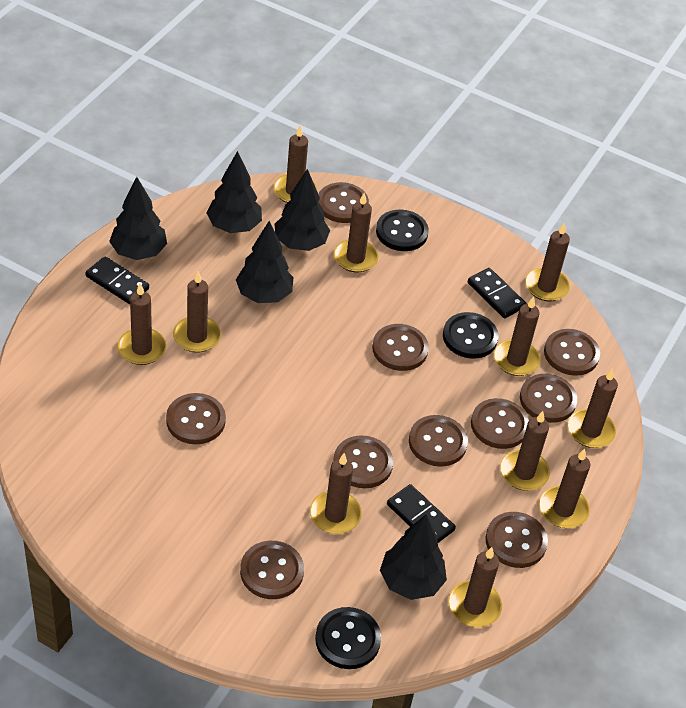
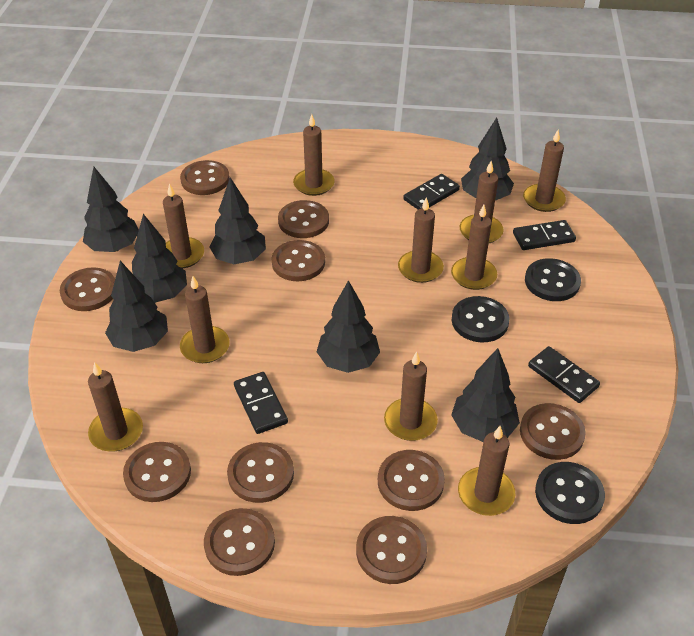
black domino: 3 -> 4
black tree: 5 -> 7
brown candle: 11 -> 10

